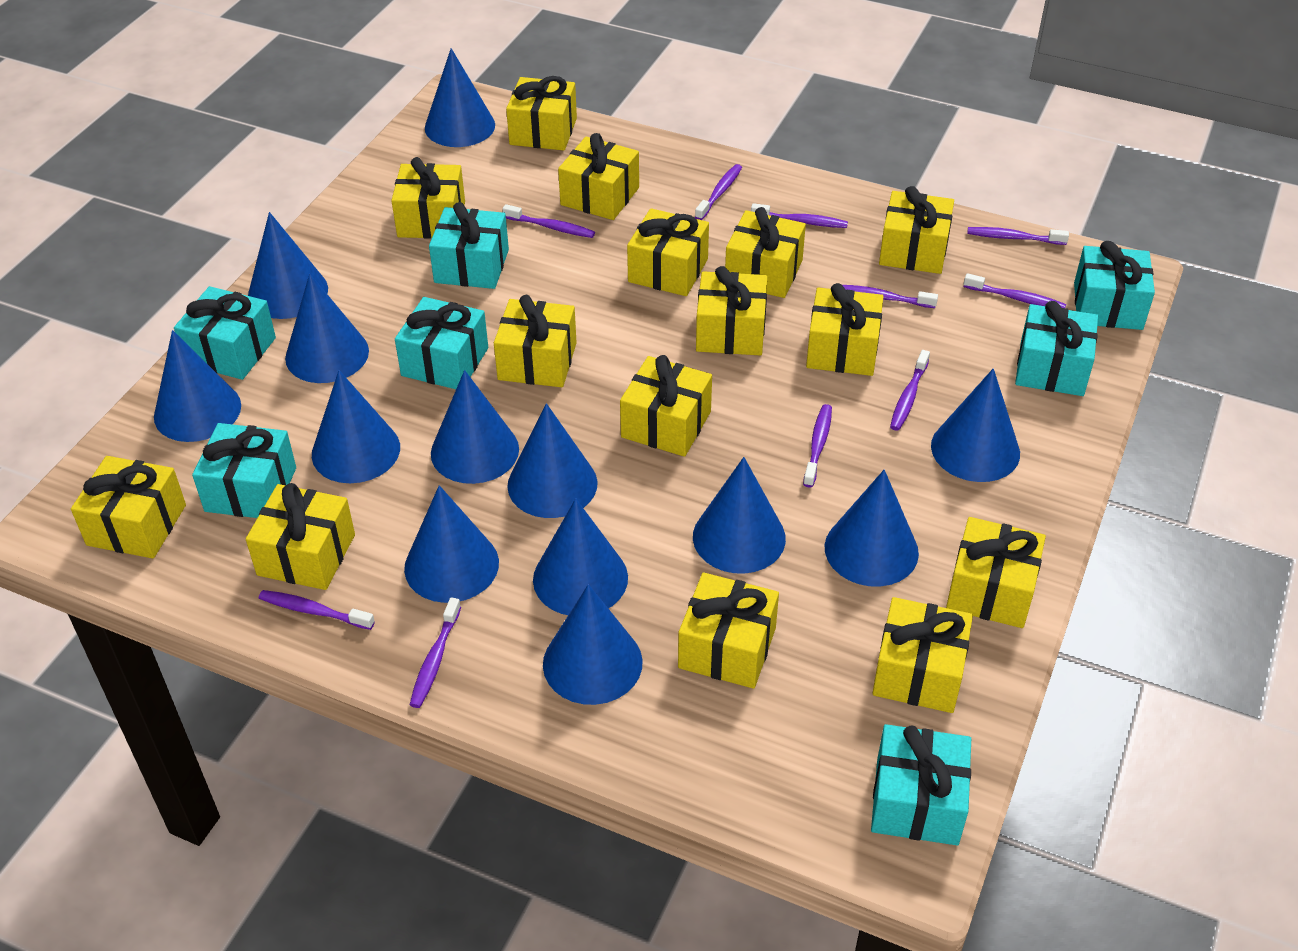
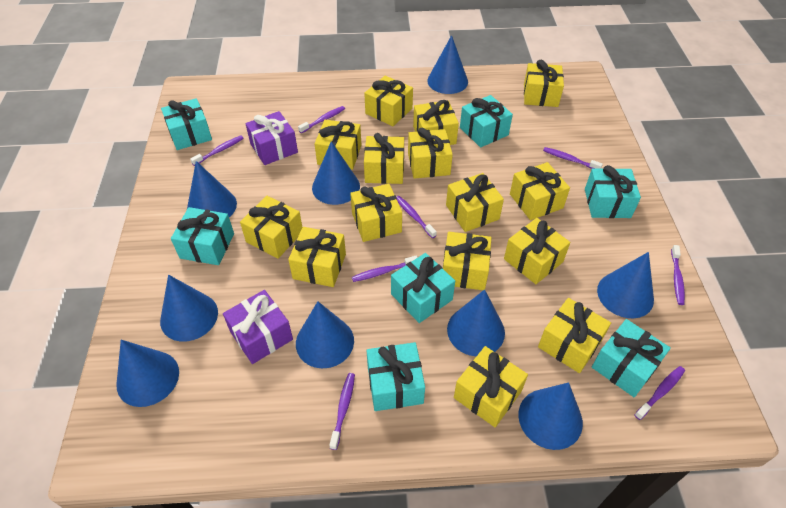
blue cone: 13 -> 9
purple gift: 0 -> 2
purple toothbrush: 10 -> 8

